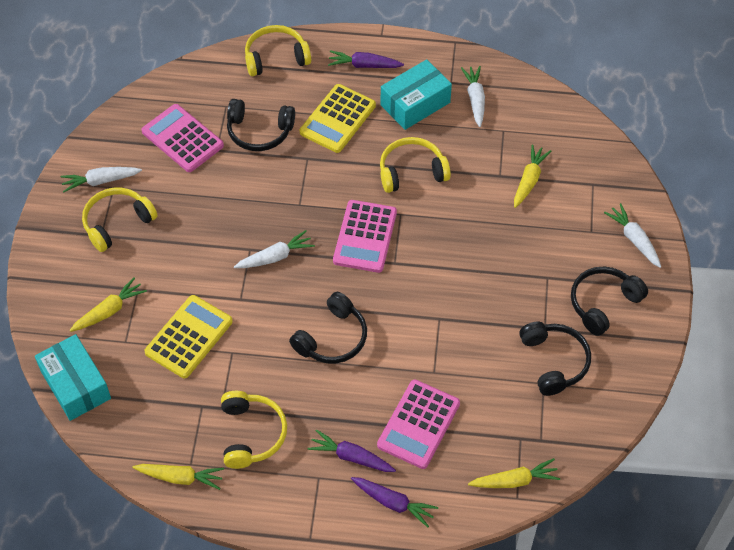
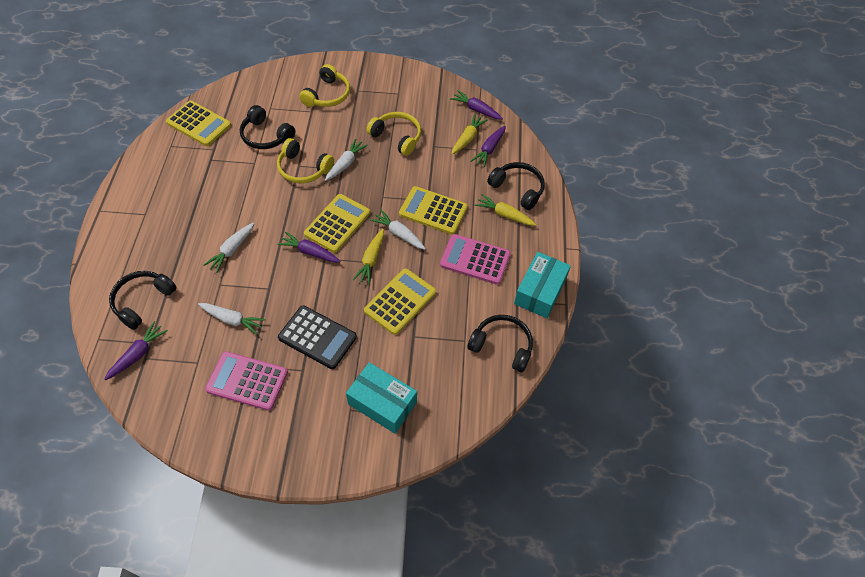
black calculator: 0 -> 1
pink calculator: 3 -> 2
purple carrot: 3 -> 4
yellow calculator: 2 -> 4
yellow carrot: 4 -> 3
yellow headphones: 4 -> 3

